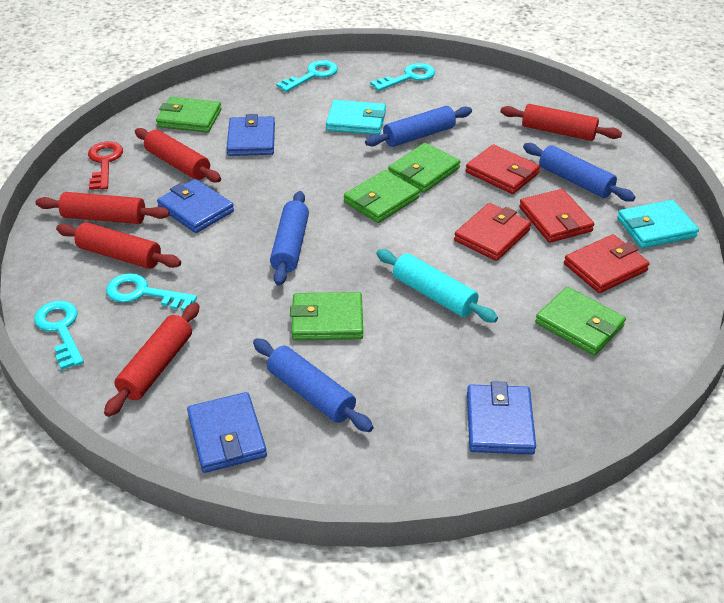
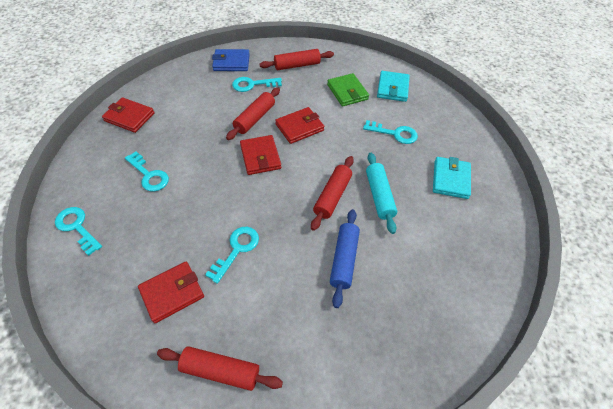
blue rolling pin: 4 -> 1
blue wallet: 4 -> 1
green wallet: 5 -> 1
red key: 1 -> 0
red rolling pin: 5 -> 4
turquoise key: 4 -> 5

